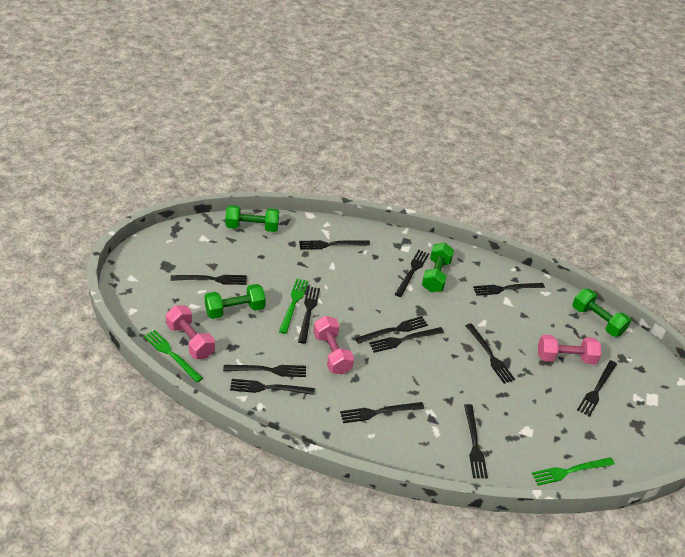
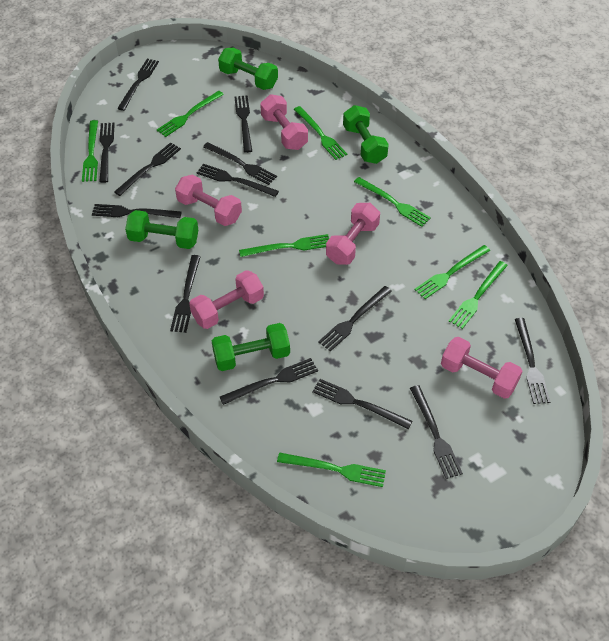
green fork: 3 -> 8
pink dumbbell: 3 -> 5

